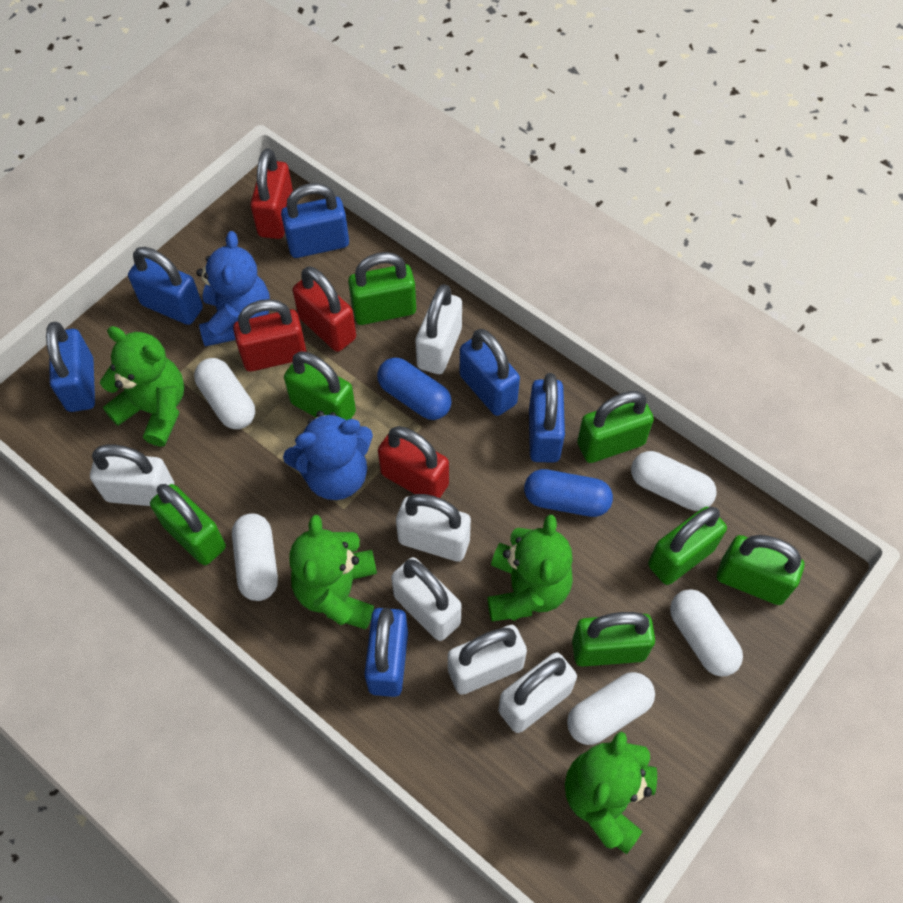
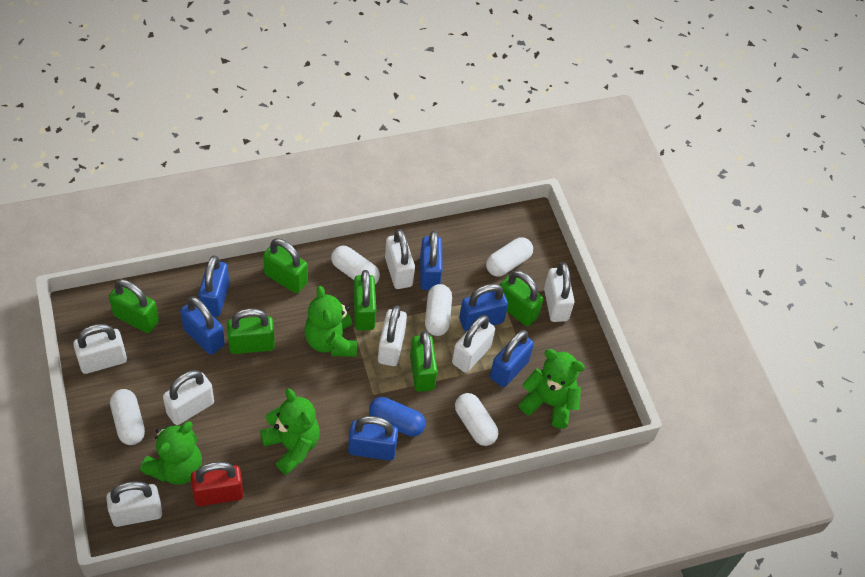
blue capsule: 2 -> 1
blue teddy bear: 2 -> 0
green padlock: 7 -> 6
red padlock: 4 -> 1
white padlock: 6 -> 7

